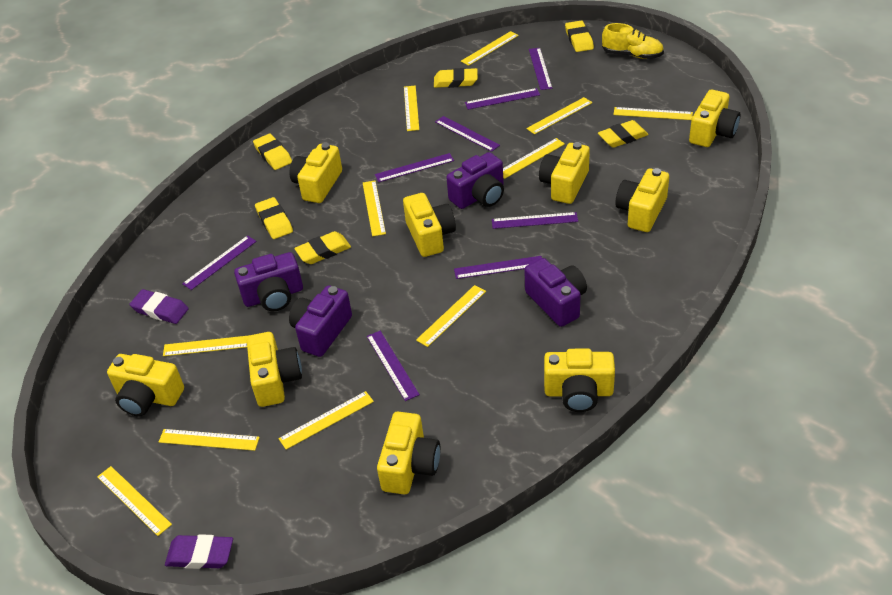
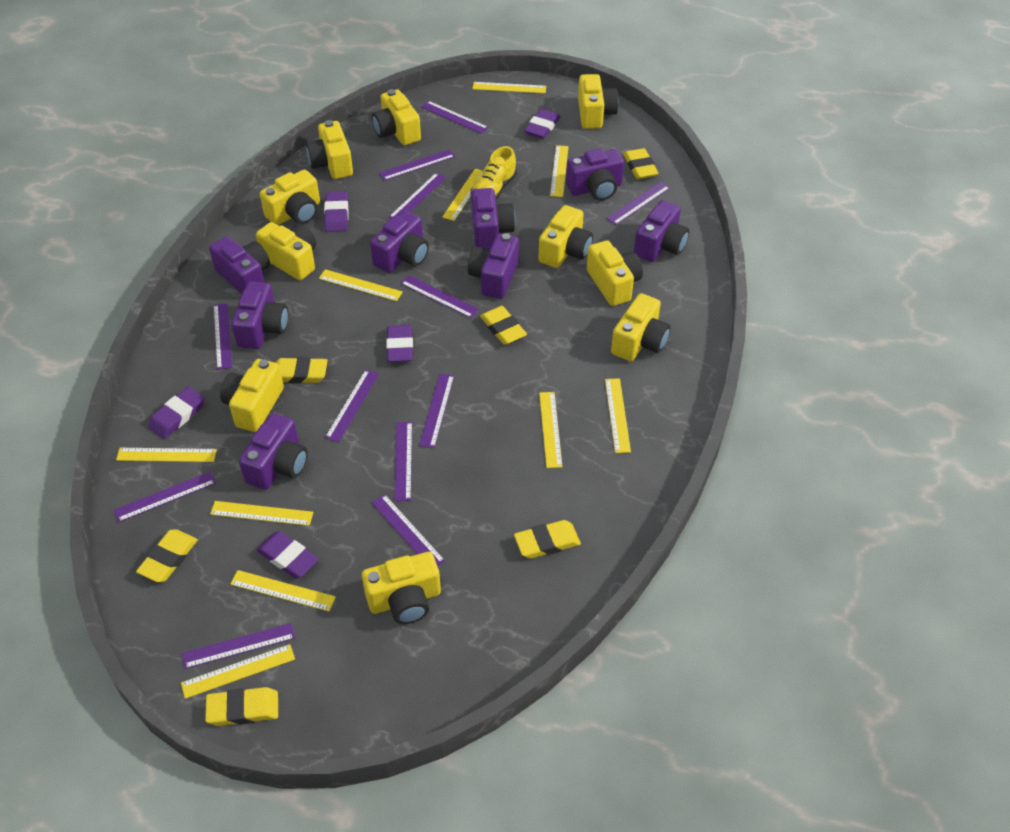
purple camera: 4 -> 8
purple eraser: 2 -> 5
purple ruler: 8 -> 12
yellow camera: 9 -> 10
yellow ruler: 11 -> 10

